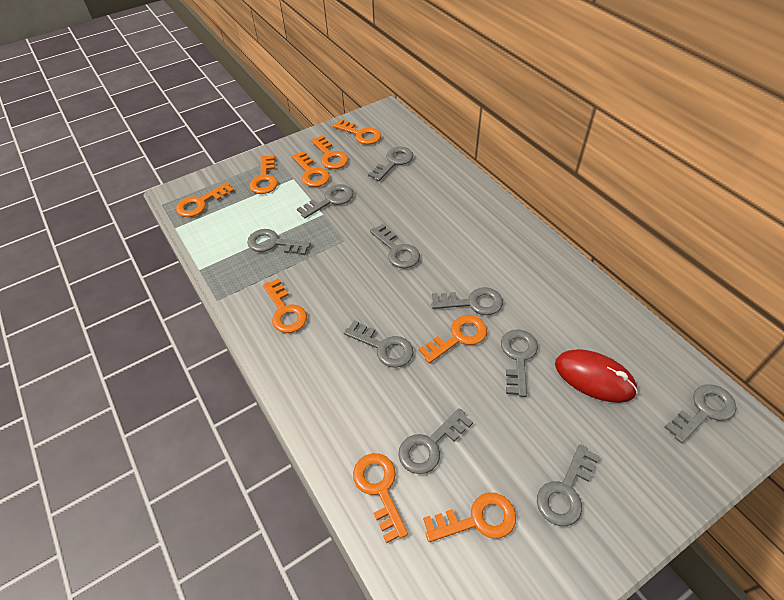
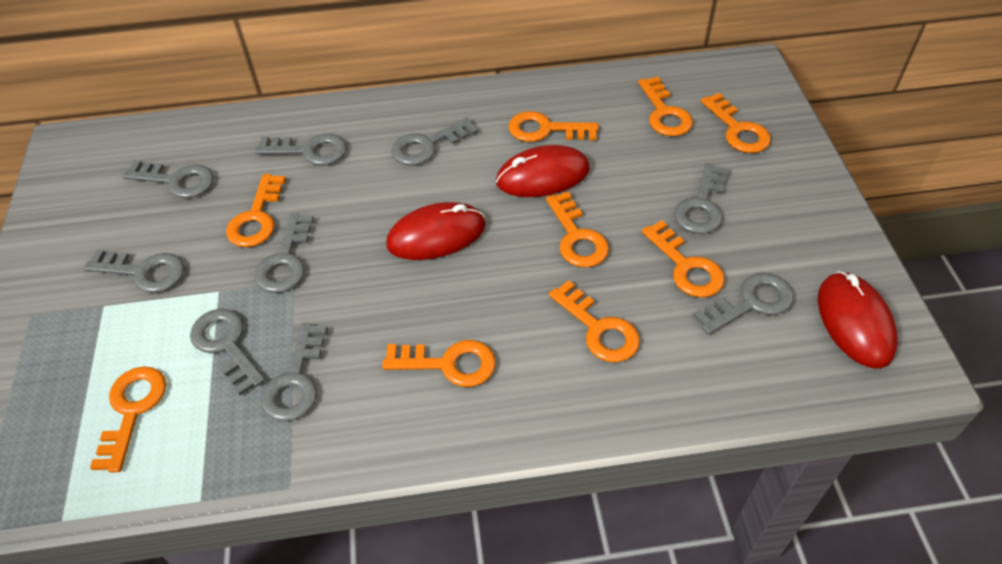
grey key: 10 -> 9
red mouse: 1 -> 3

